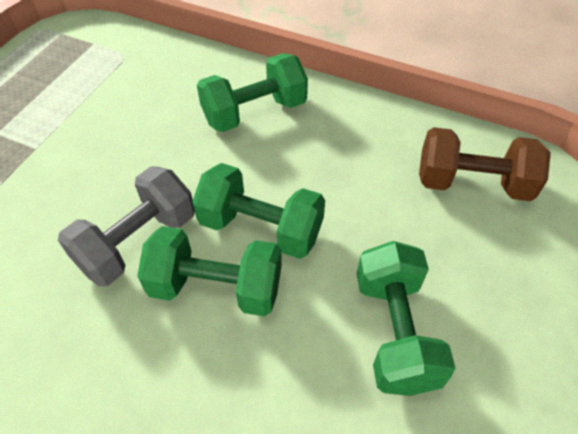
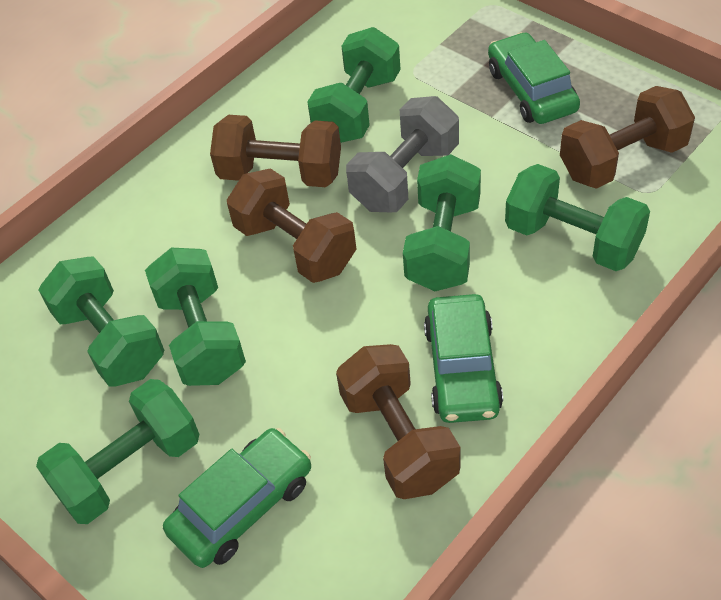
brown dumbbell: 1 -> 4
green car: 0 -> 3
green dumbbell: 4 -> 6

